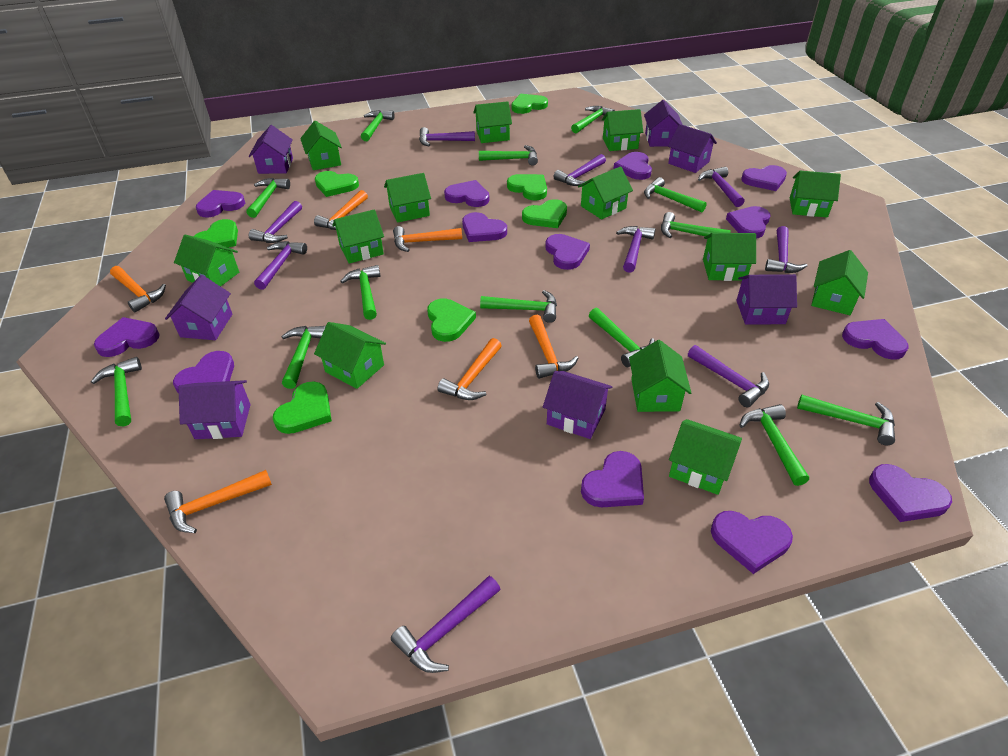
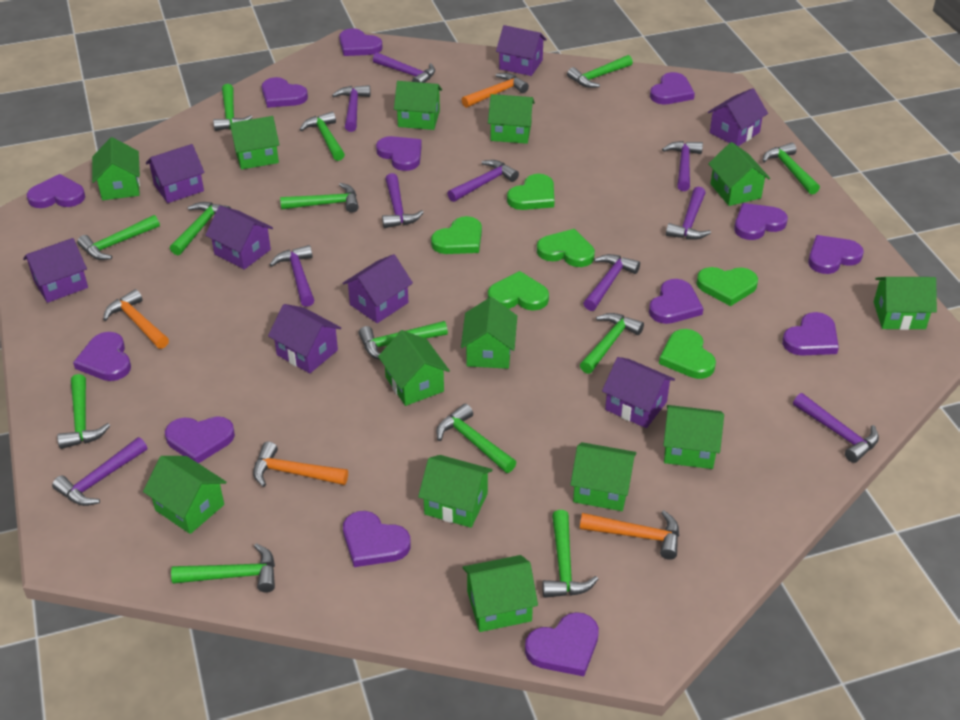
green heart: 7 -> 6
orange hammer: 6 -> 4
purple hammer: 9 -> 10
purple house: 7 -> 8

